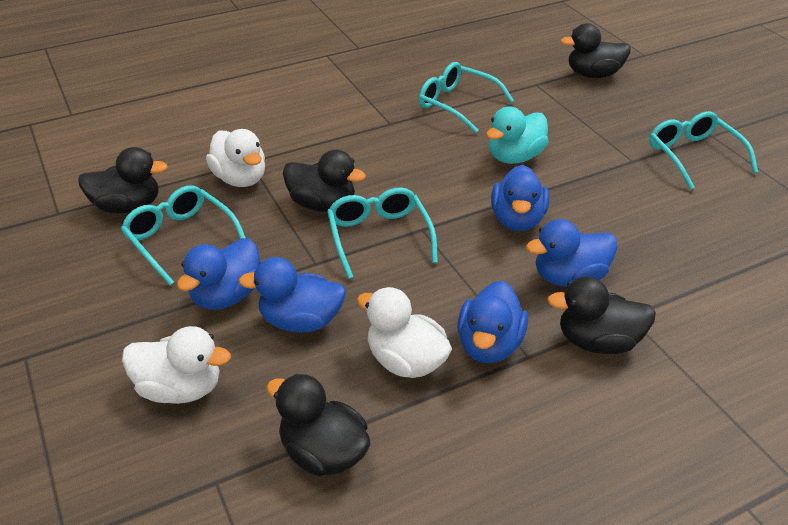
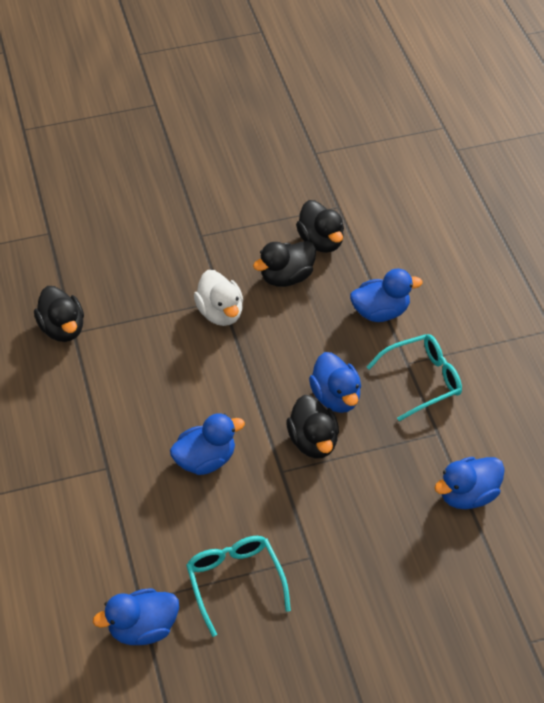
black duck: 5 -> 4
turquoise duck: 1 -> 0
turquoise glasses: 4 -> 2
white duck: 3 -> 1

